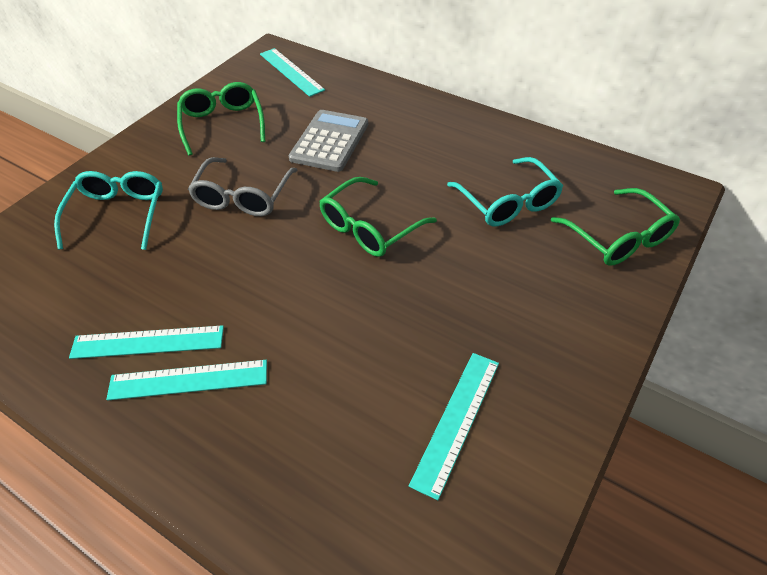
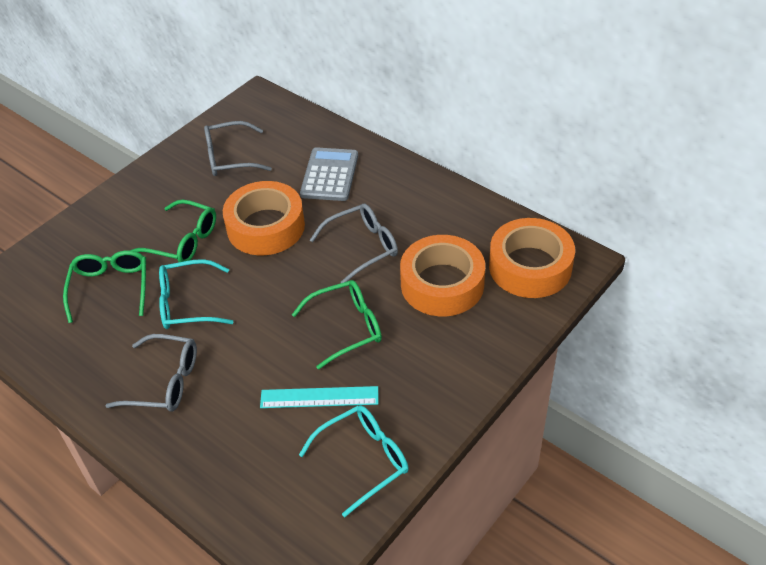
grey glasses: 1 -> 3
orange tape: 0 -> 3
turquoise ruler: 4 -> 1

